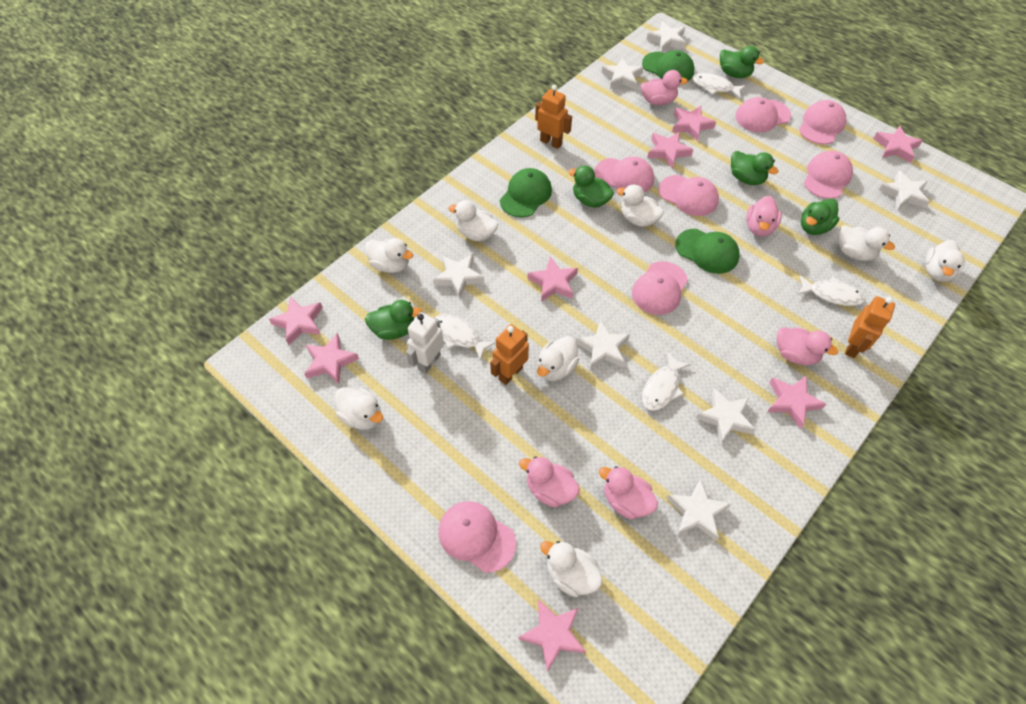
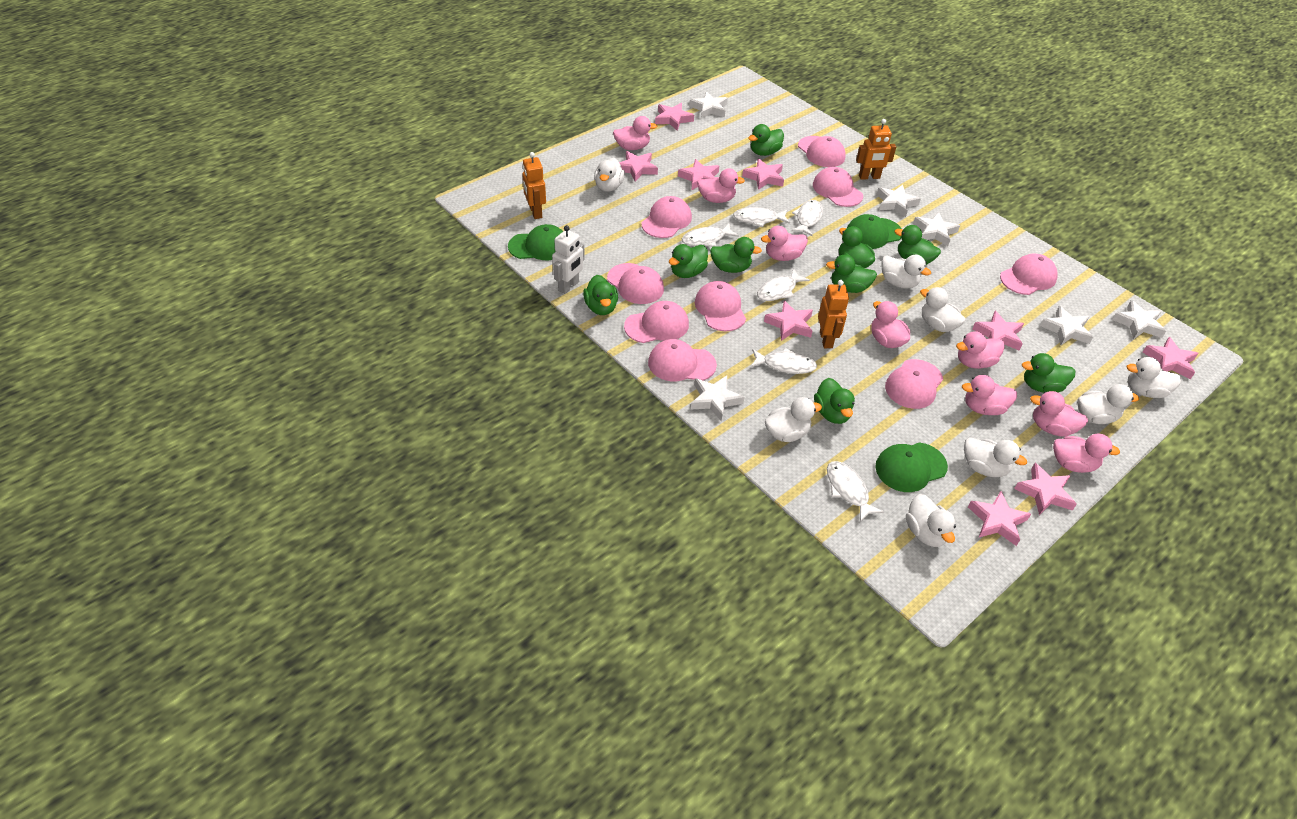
green duck: 5 -> 9
pink cap: 7 -> 9
pink duck: 5 -> 8
pink star: 8 -> 9
white fish: 4 -> 6
white star: 7 -> 6

